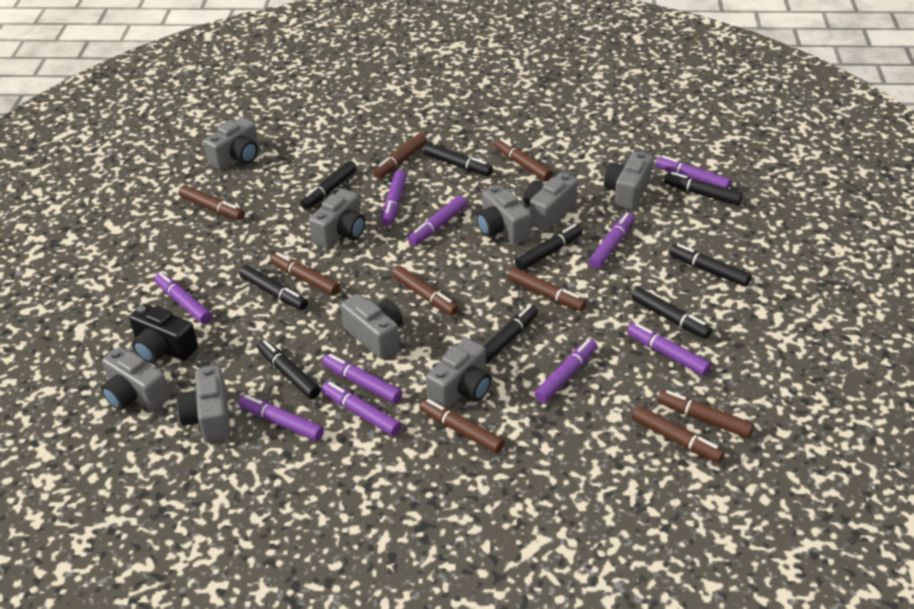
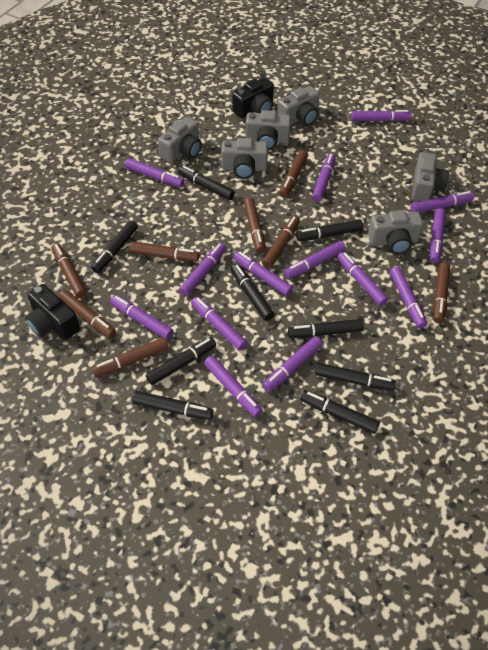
black camera: 1 -> 2
brown marker: 9 -> 8
grey camera: 9 -> 6
purple marker: 10 -> 14

